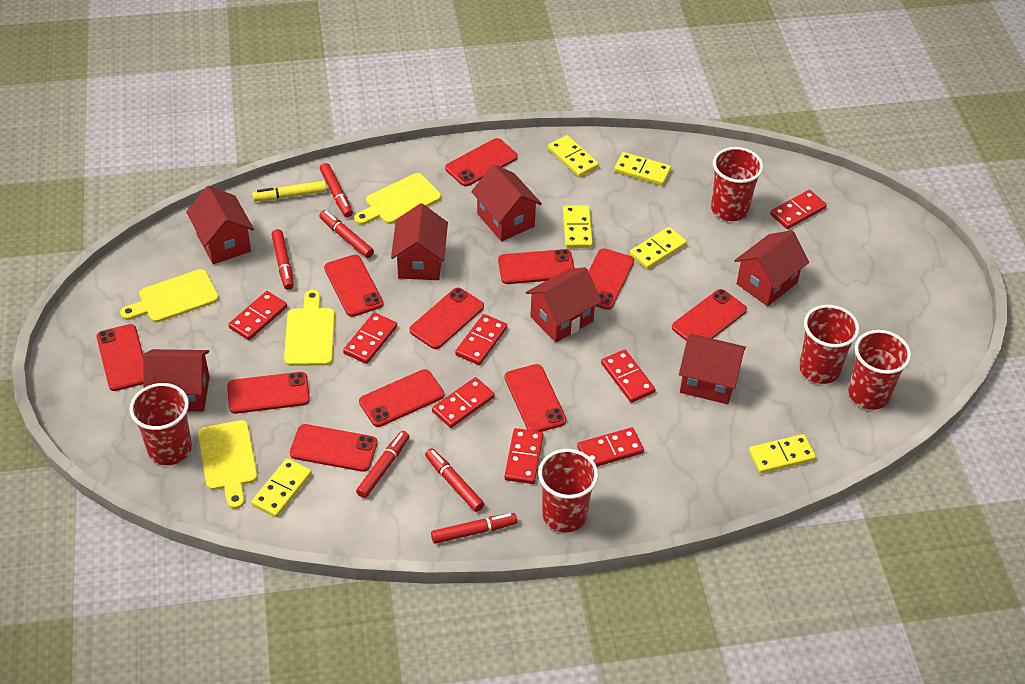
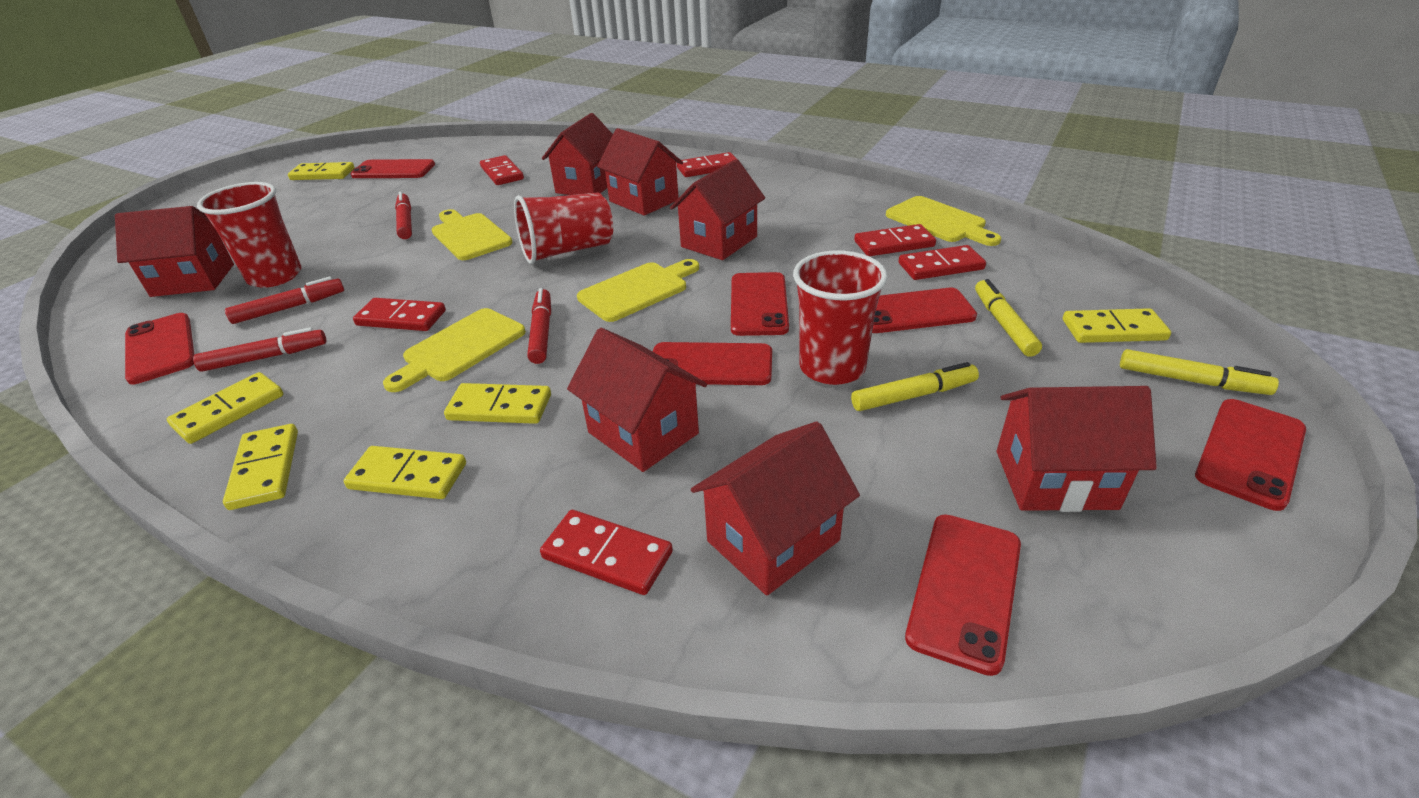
red cup: 5 -> 3
red domino: 8 -> 6
red marker: 6 -> 4
red phone: 11 -> 7
yellow marker: 1 -> 3

